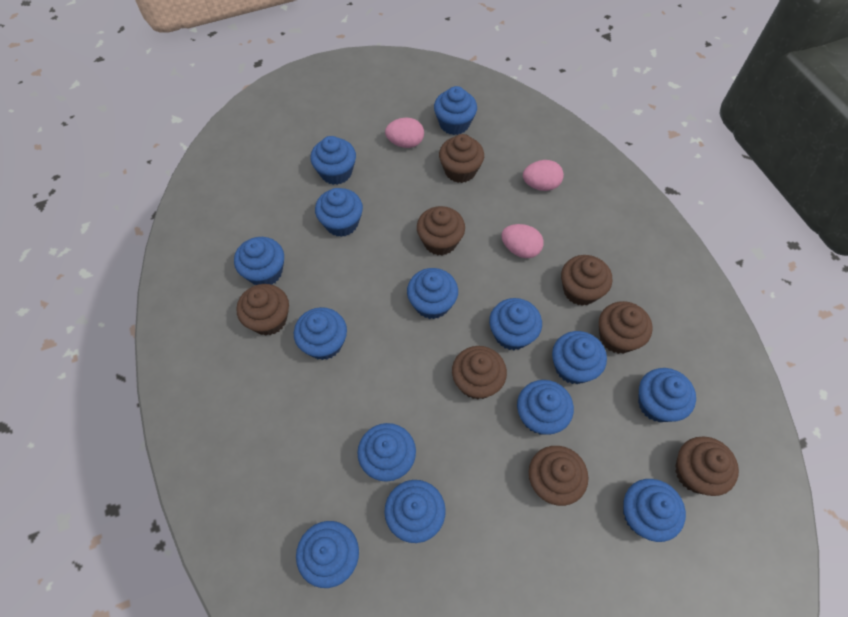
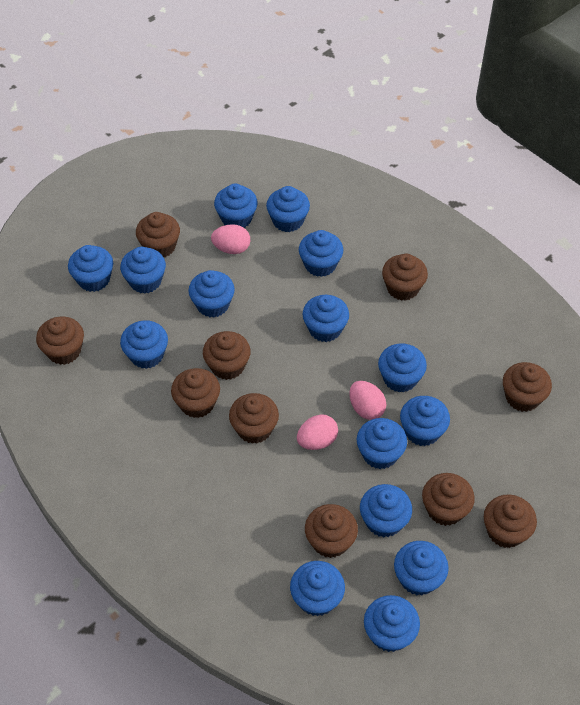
blue cupcake: 14 -> 15
brown cupcake: 8 -> 10

